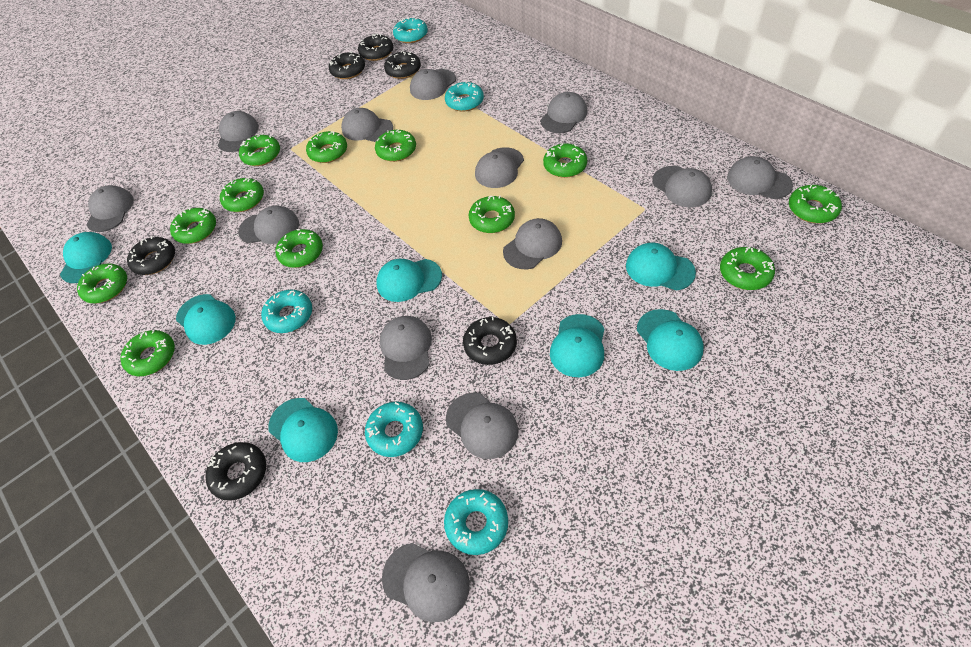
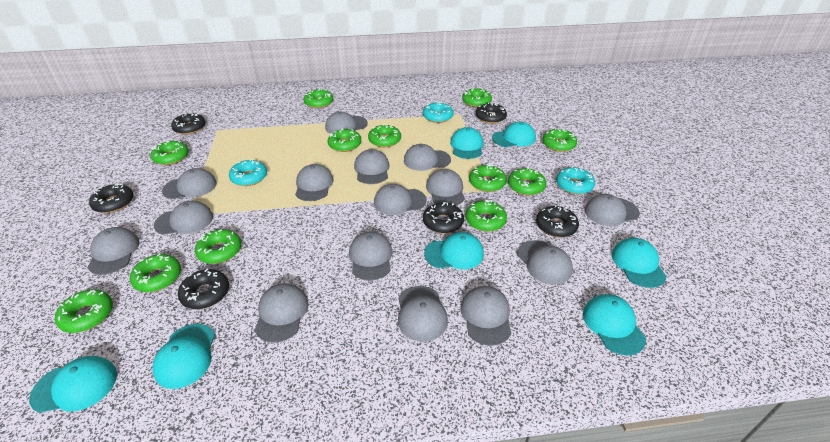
grey cap: 13 -> 15
turquoise donut: 5 -> 3

